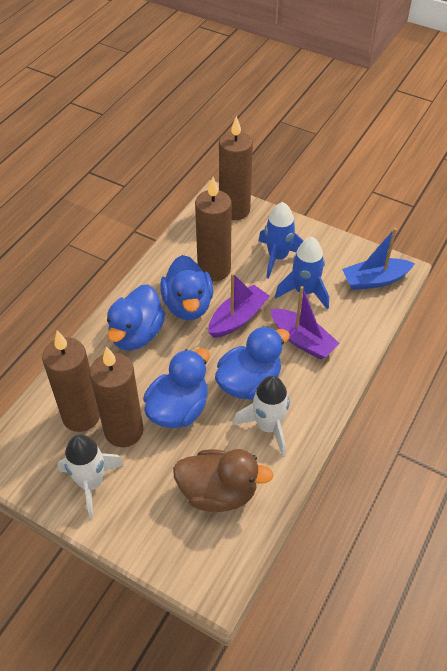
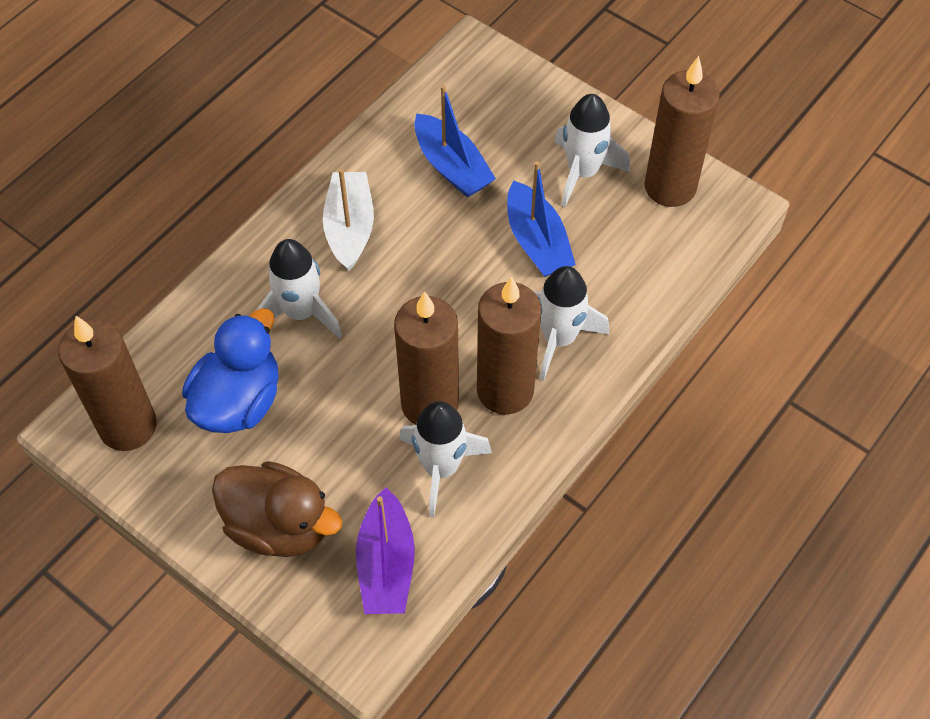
blue boat: 1 -> 2
blue duck: 4 -> 1
blue rocket: 2 -> 0
purple boat: 2 -> 1
white boat: 0 -> 1
white rocket: 2 -> 4

